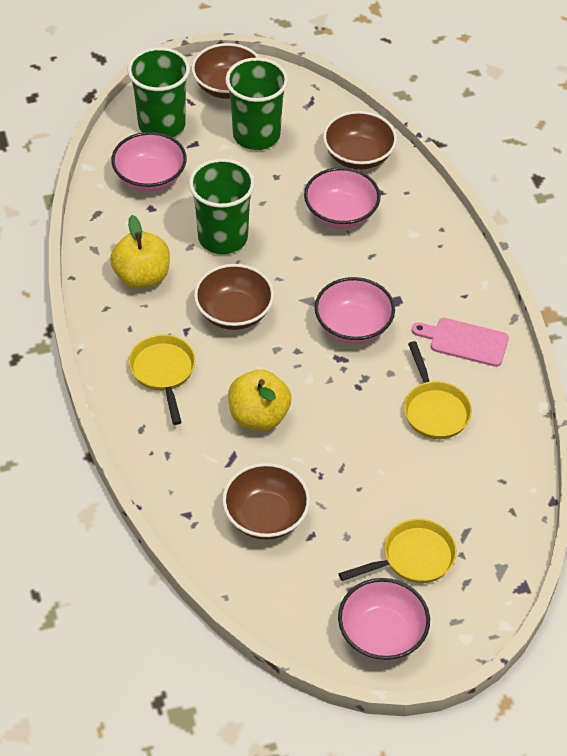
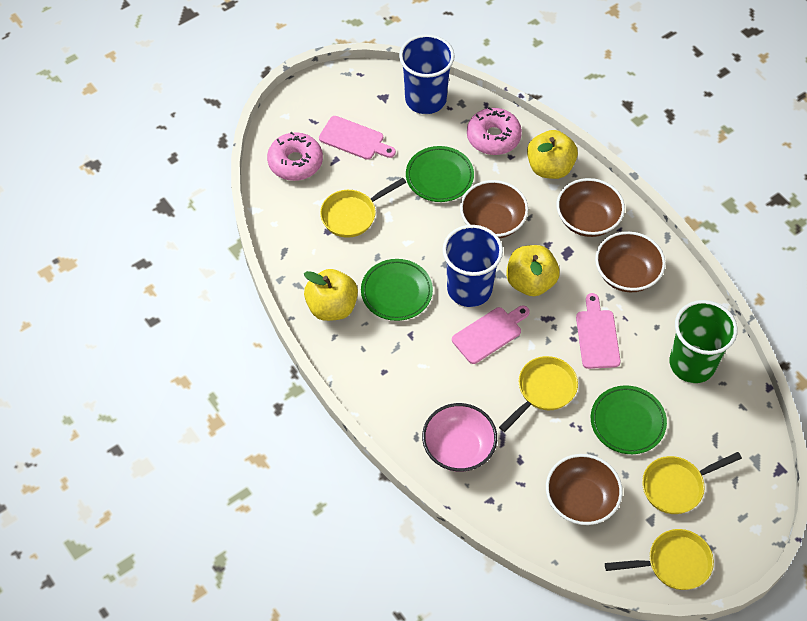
blue cup: 0 -> 2
green cup: 3 -> 1
green plate: 0 -> 3
pink bowl: 4 -> 1
pink cutting board: 1 -> 3
pink donut: 0 -> 2
yellow apple: 2 -> 3
yellow pan: 3 -> 4

